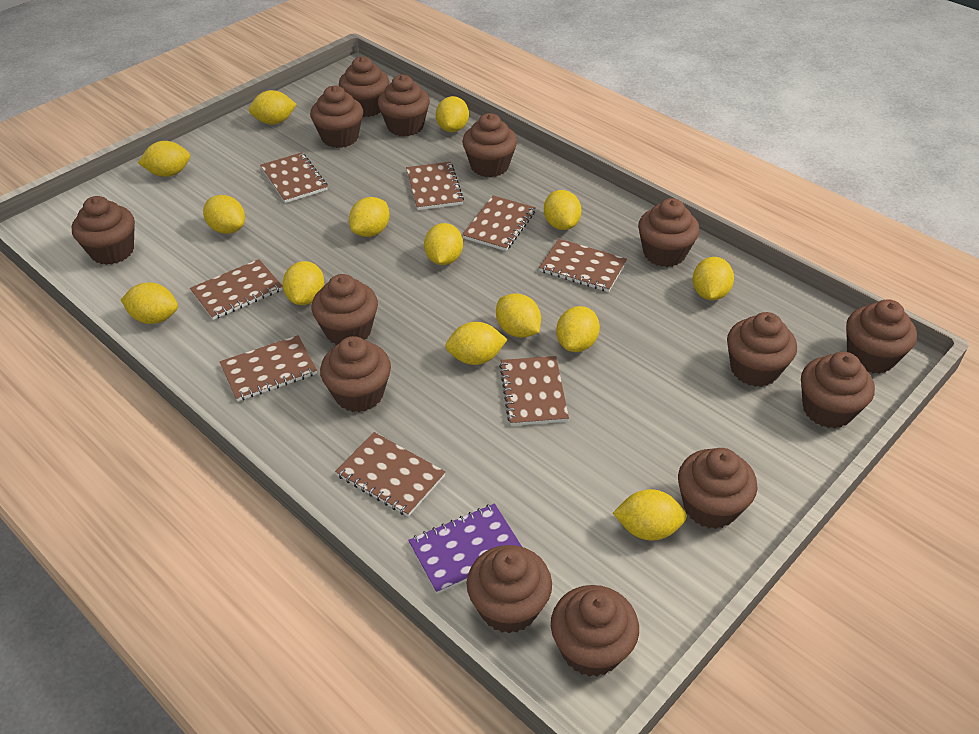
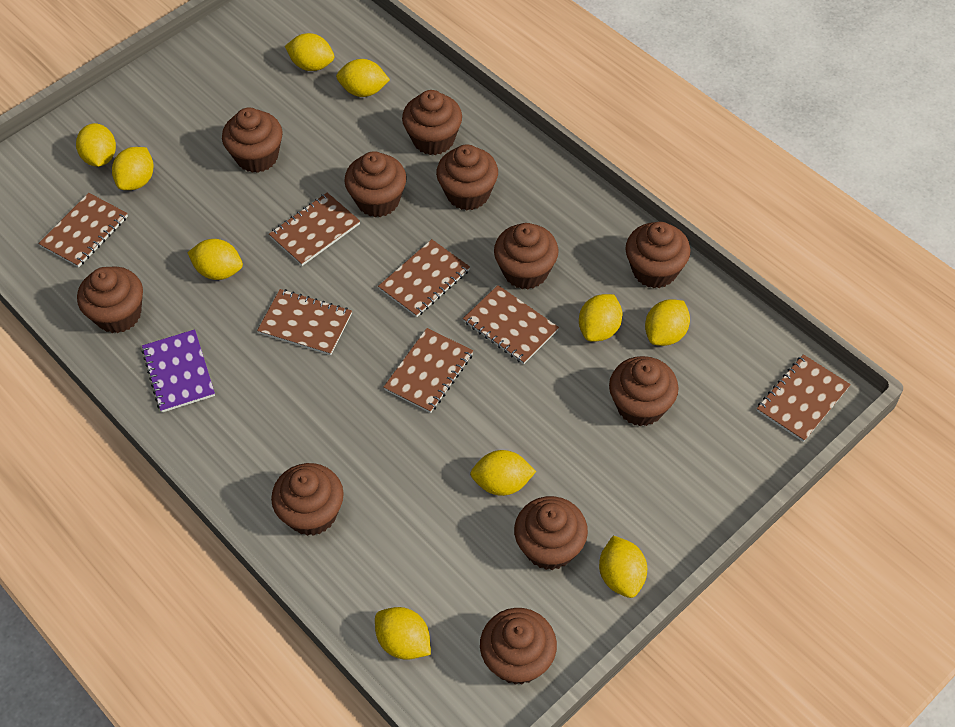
brown cupcake: 14 -> 11
brown notebook: 8 -> 7
yellow lemon: 14 -> 10

